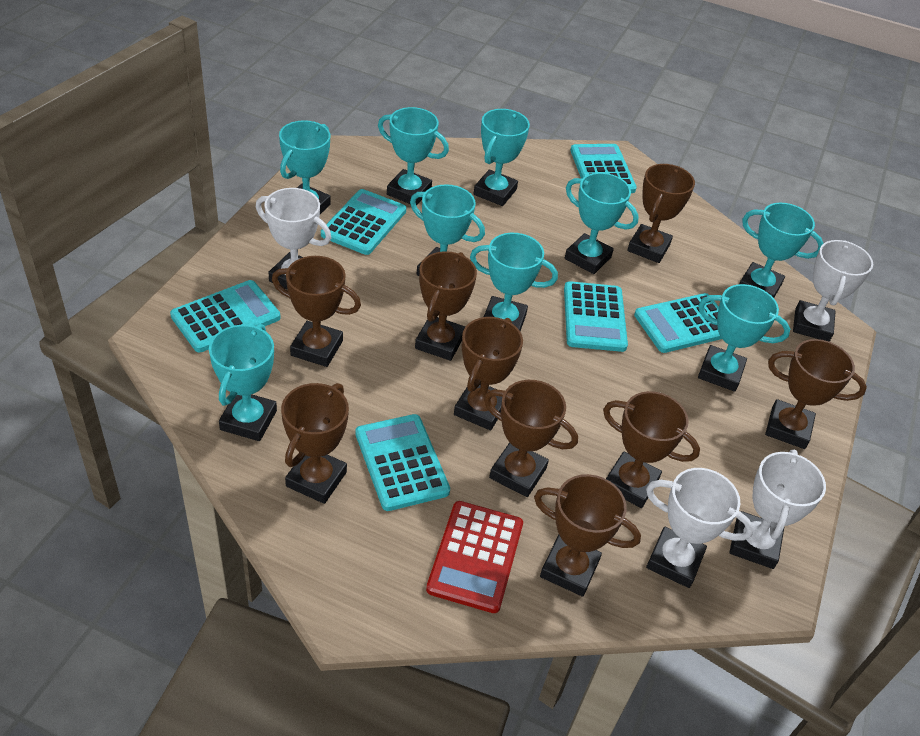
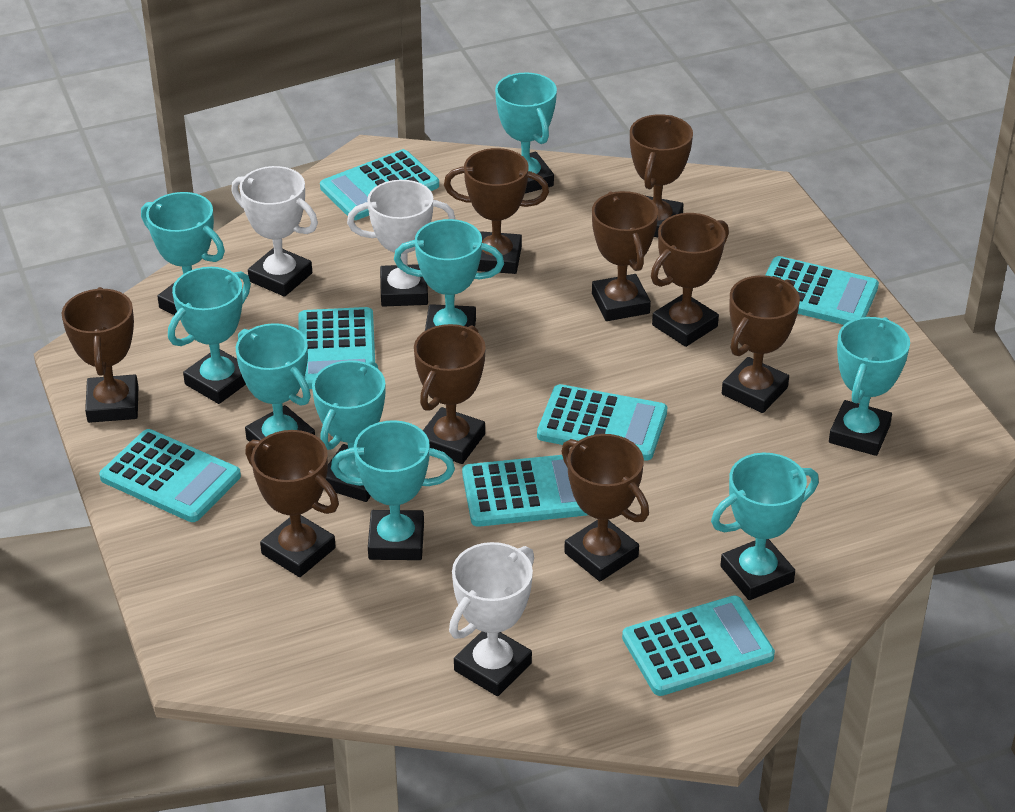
red calculator: 1 -> 0
turquoise calculator: 6 -> 7
white trophy: 4 -> 3

